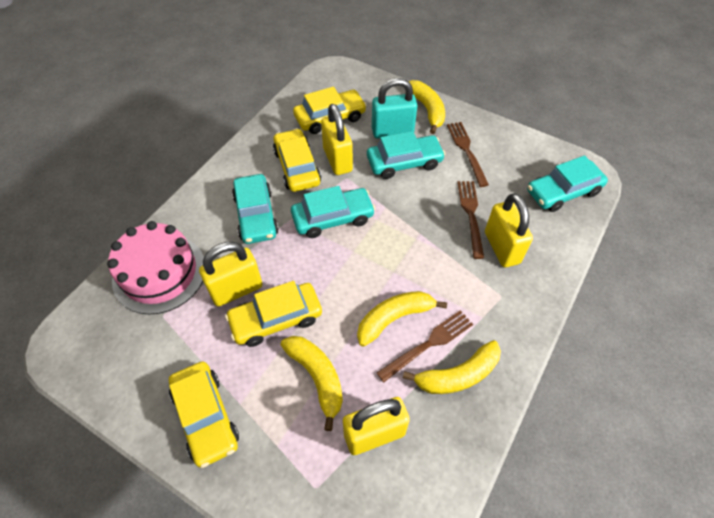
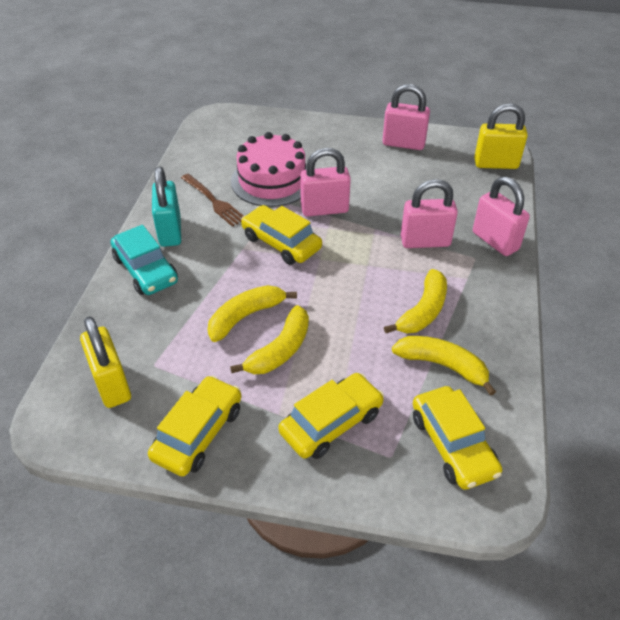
brown fork: 3 -> 1
pink padlock: 0 -> 4
turquoise car: 4 -> 1
yellow padlock: 4 -> 2

